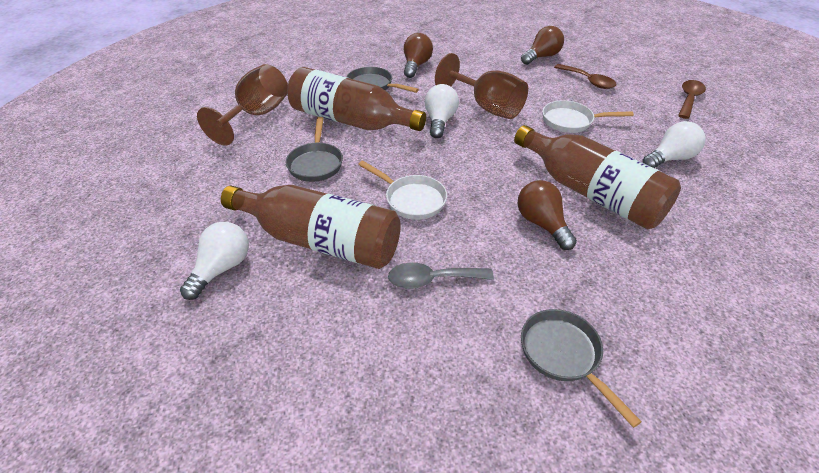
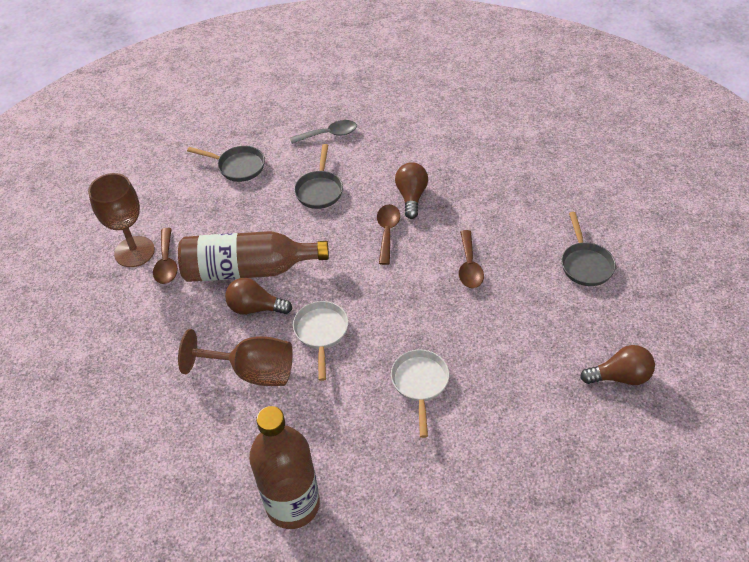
brown bottle: 3 -> 2
brown spoon: 2 -> 3
white light bulb: 3 -> 0

